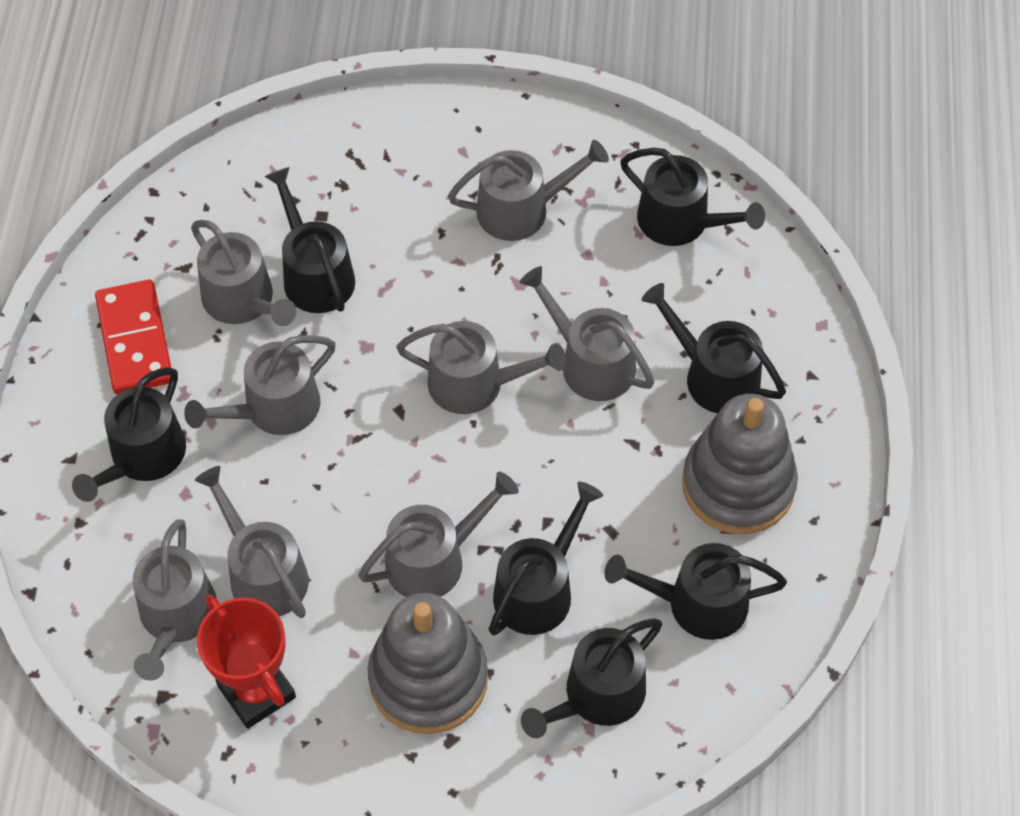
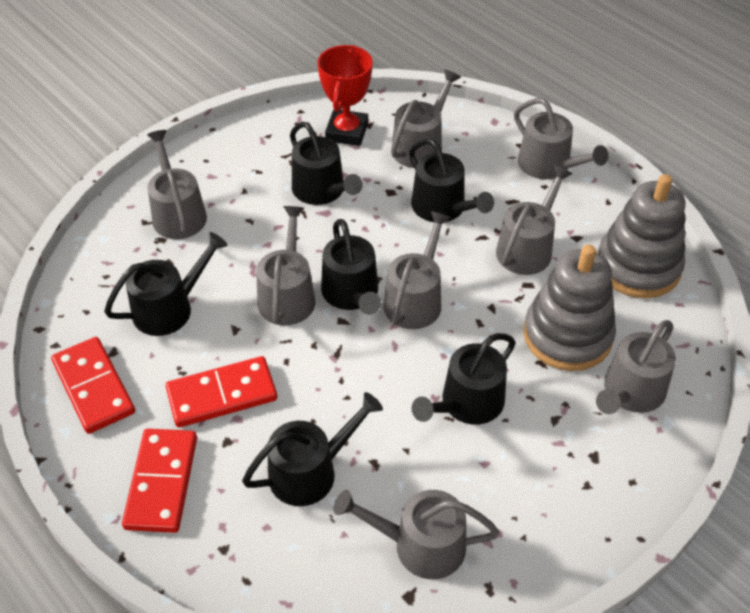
black watering can: 7 -> 6
red domino: 1 -> 3

